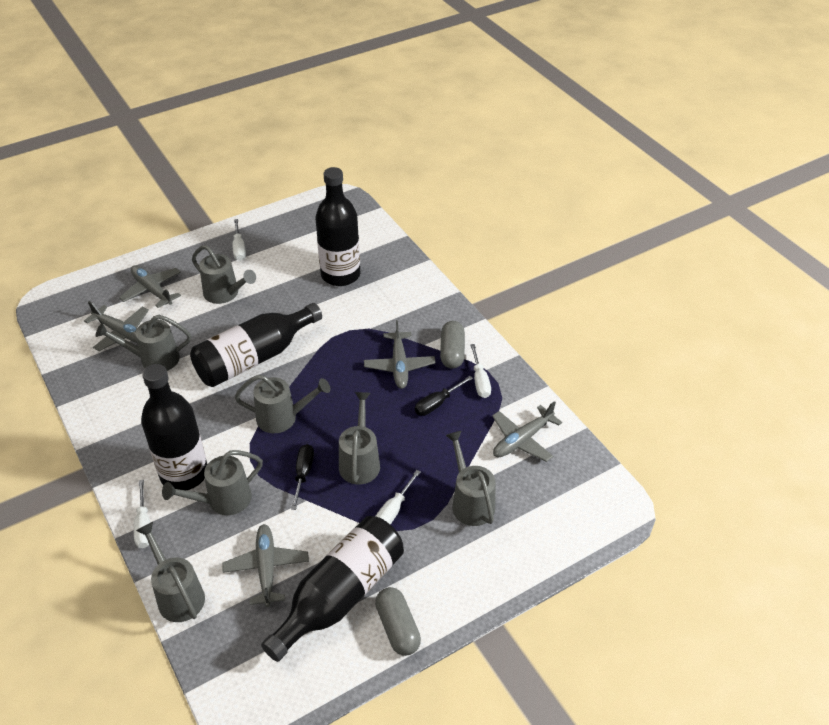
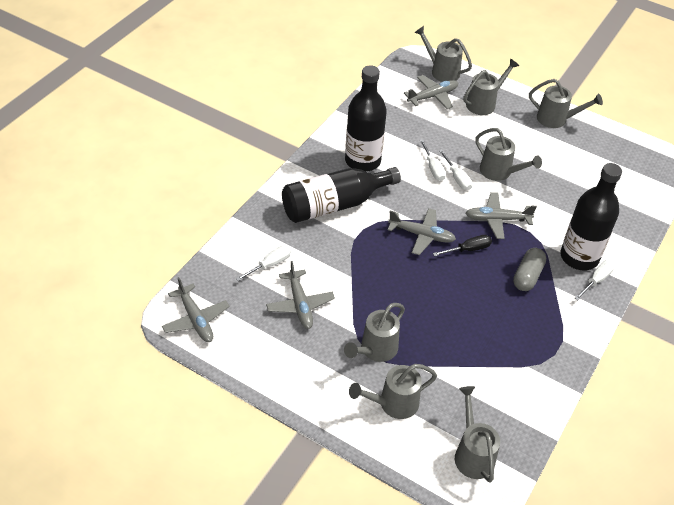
black bottle: 4 -> 3
black screwdriver: 2 -> 1
grey capsule: 2 -> 1

